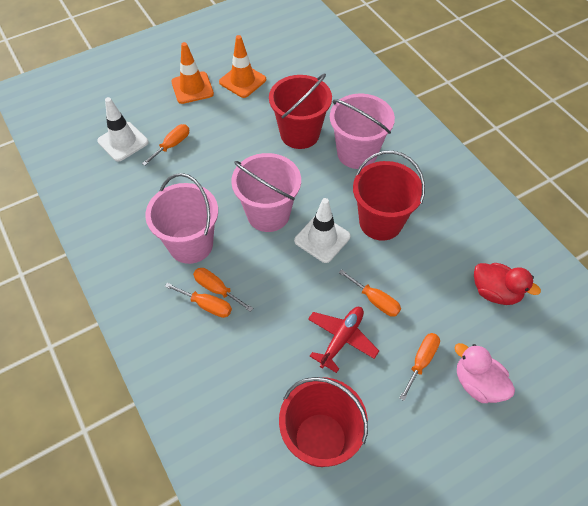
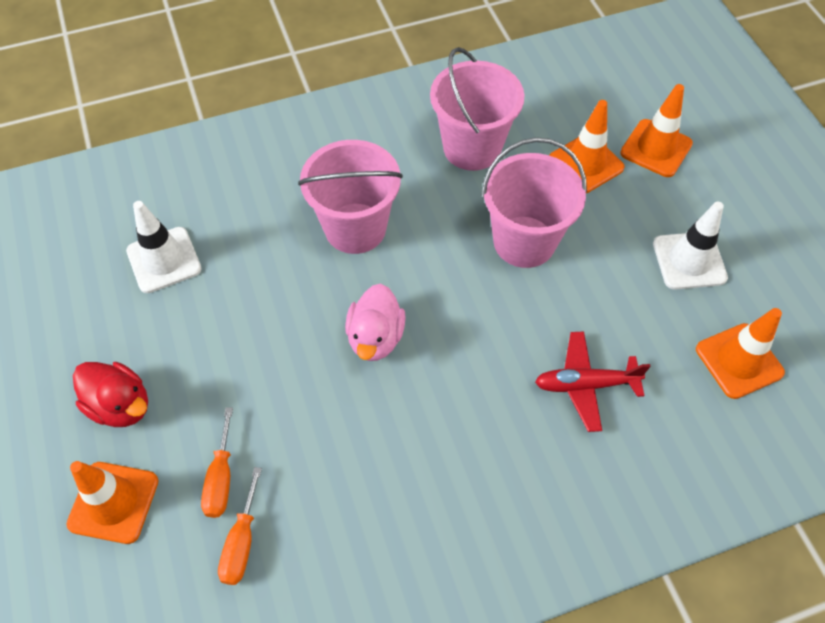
orange screwdriver: 5 -> 2
orange traffic cone: 2 -> 4
red bucket: 3 -> 0

